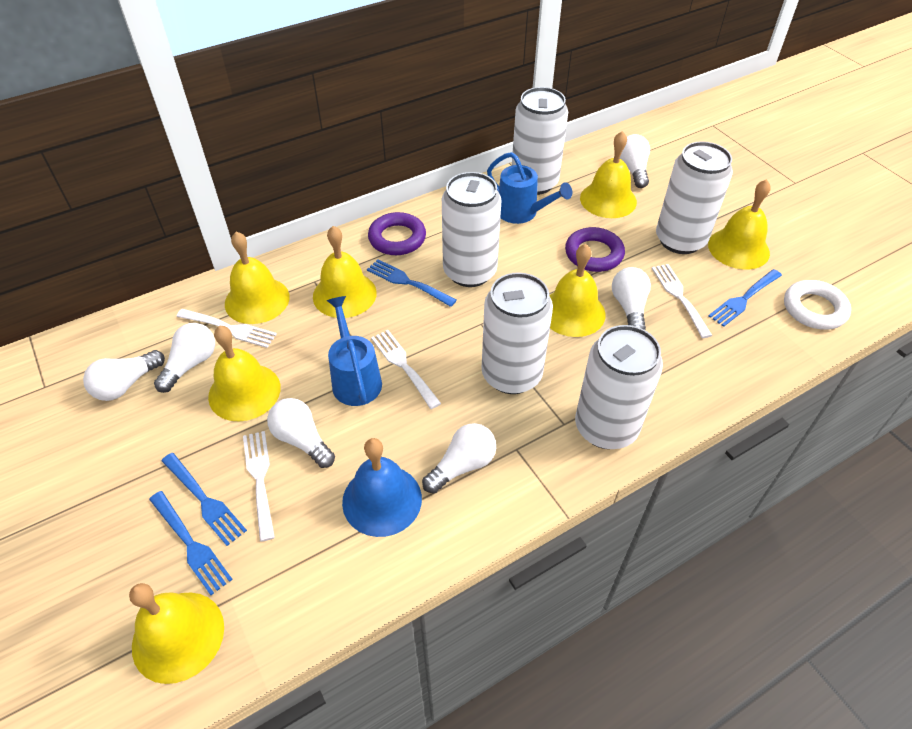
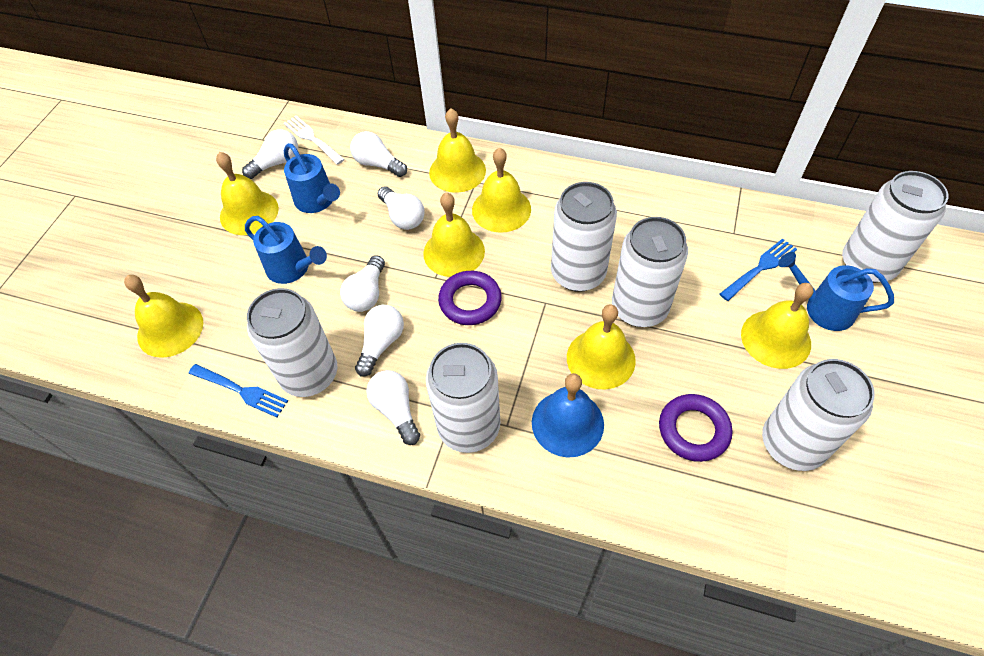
blue fork: 4 -> 2
blue watering can: 2 -> 3
white can: 5 -> 6
white fork: 4 -> 1
white ring: 1 -> 0

